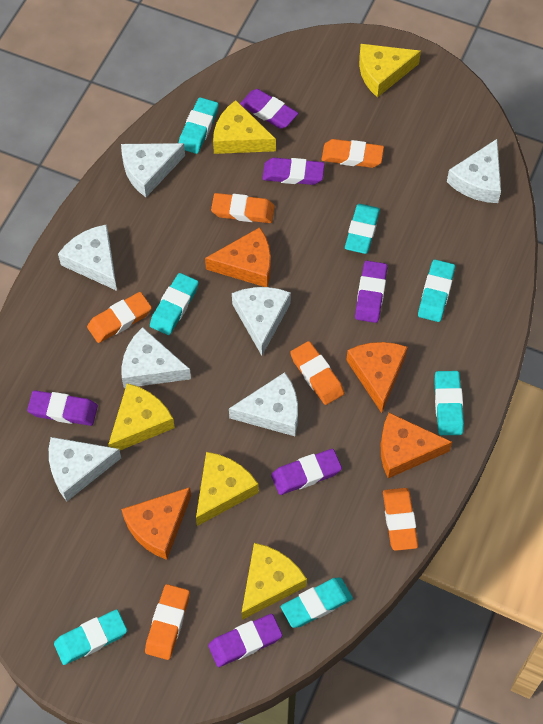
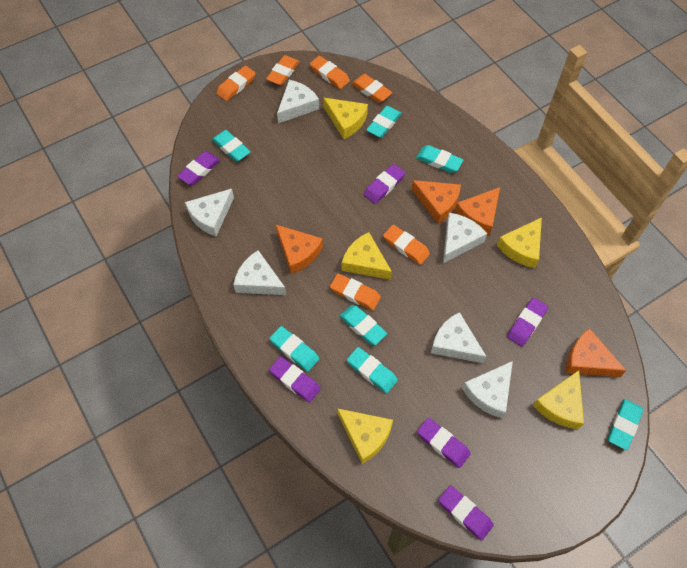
white cheese: 7 -> 6

